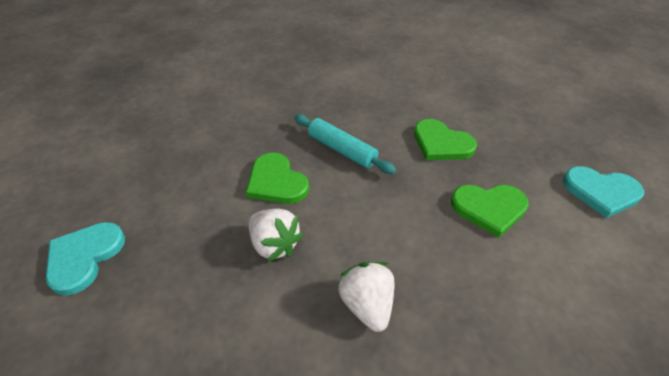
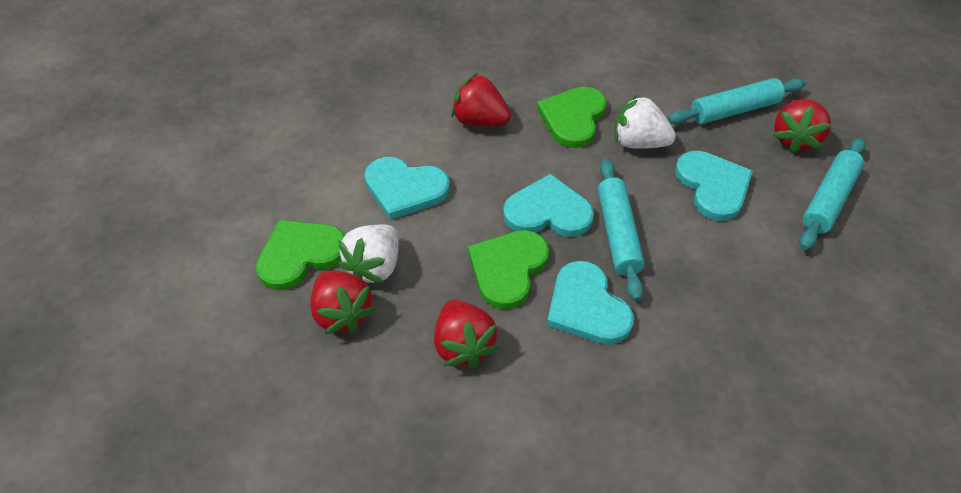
red strawberry: 0 -> 4
turquoise heart: 2 -> 4
turquoise rolling pin: 1 -> 3

